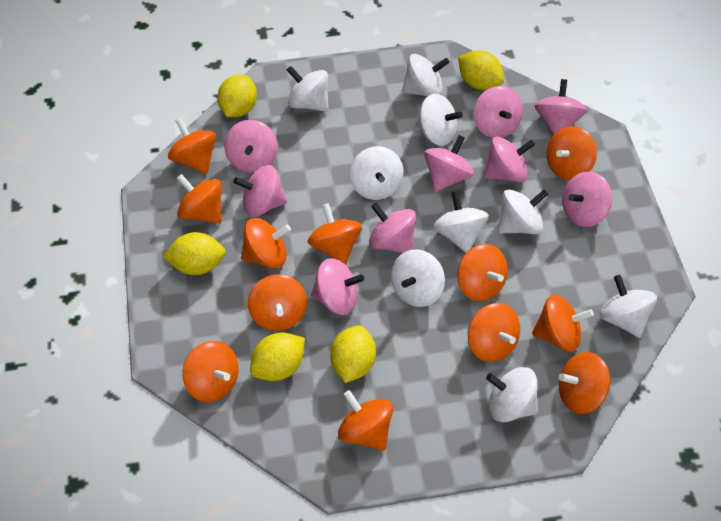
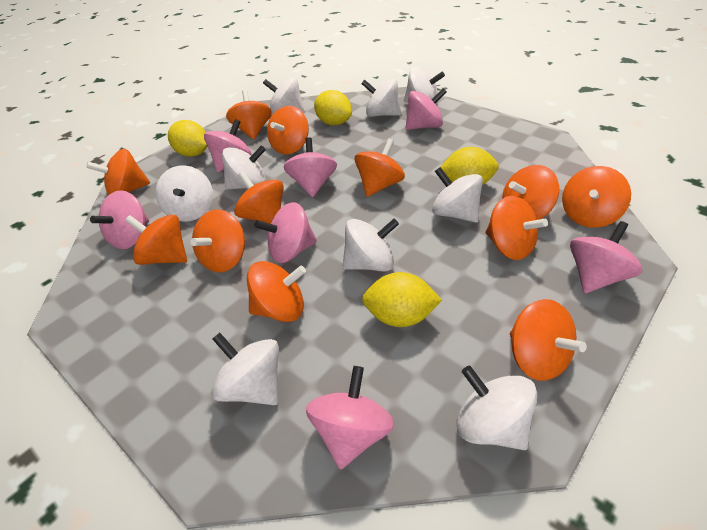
pink spinning top: 9 -> 7
yellow lemon: 5 -> 4

